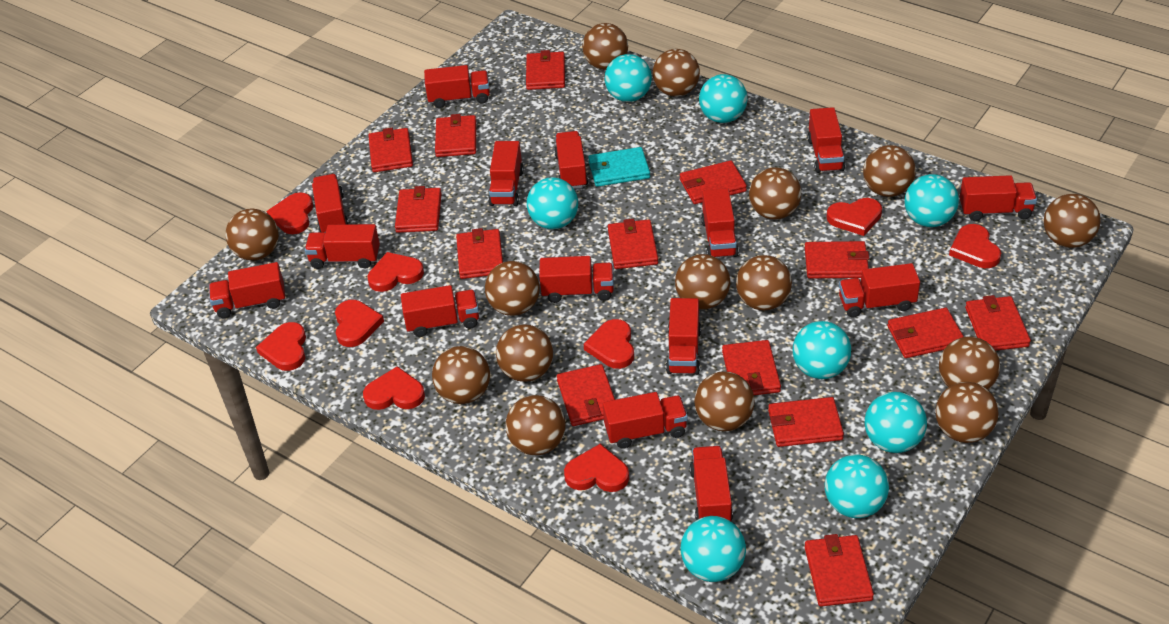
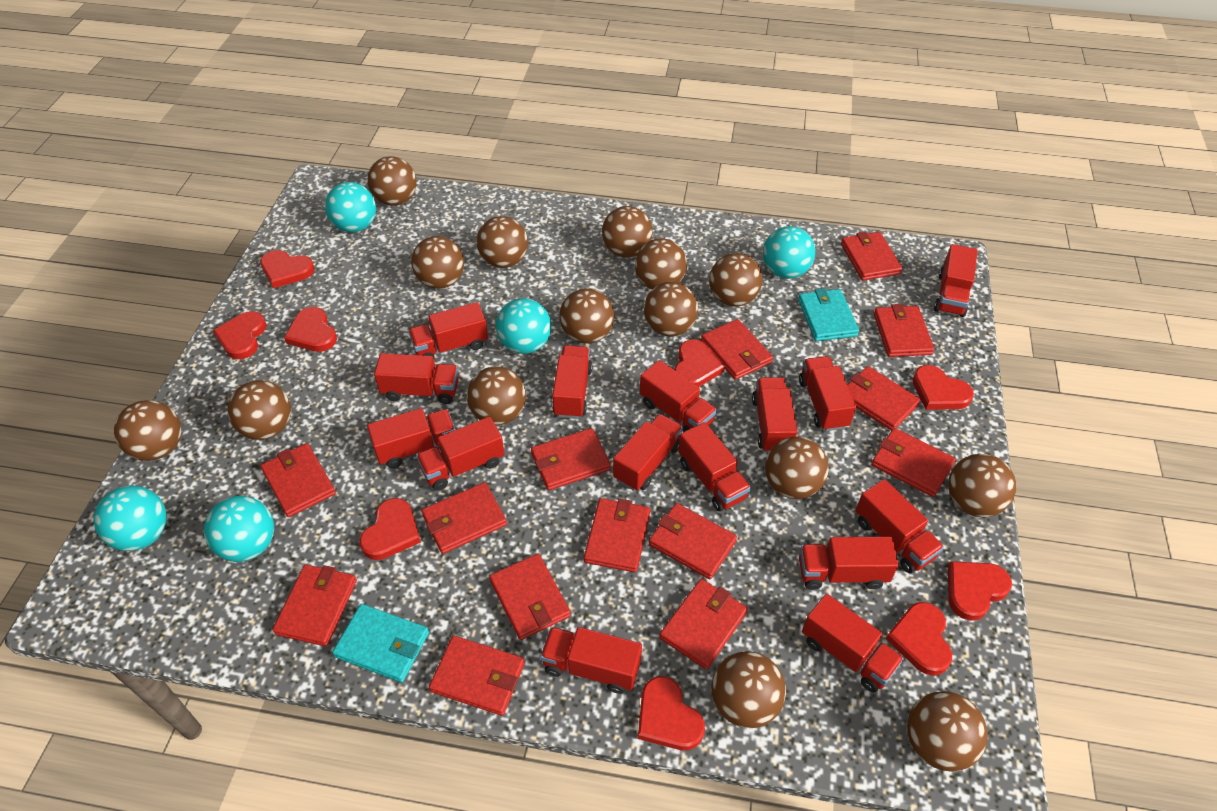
turquoise ball: 8 -> 5
turquoise wallet: 1 -> 2

